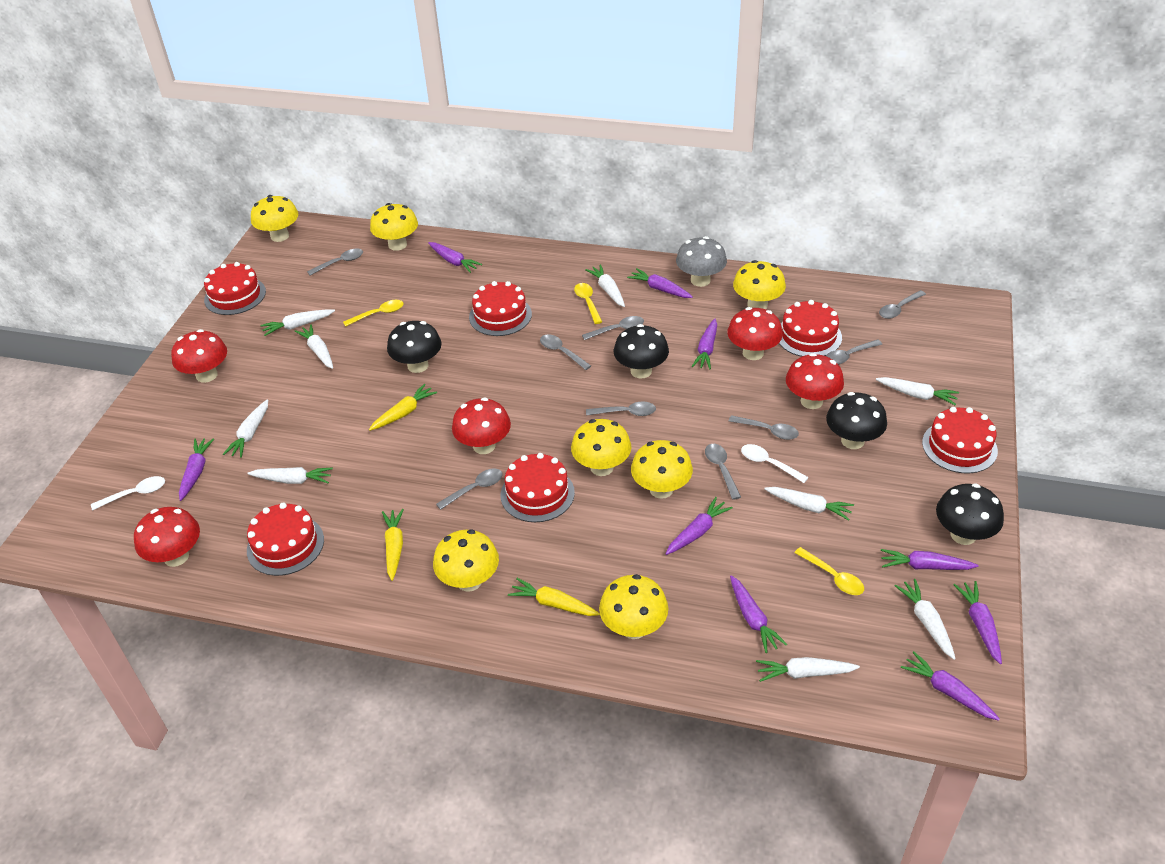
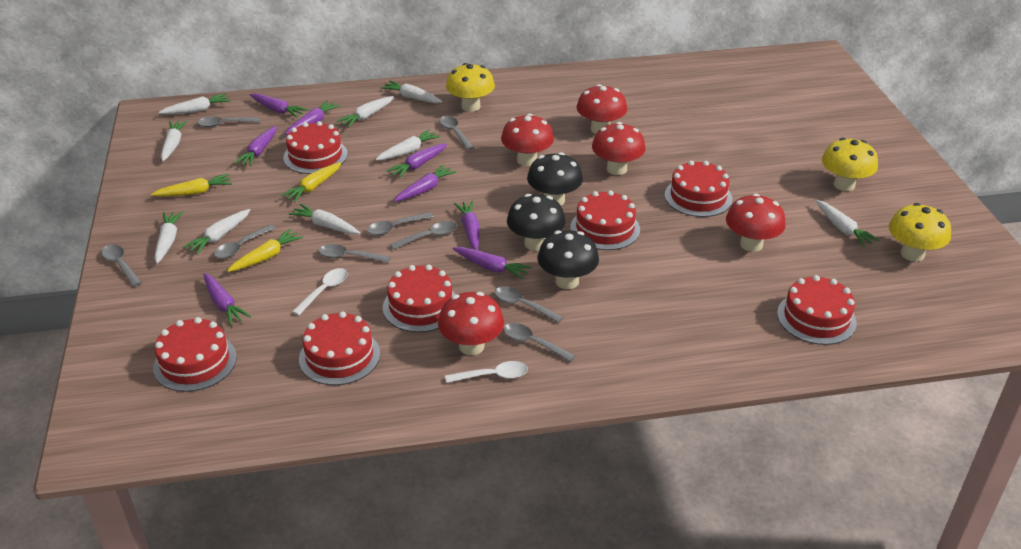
black mushroom: 4 -> 3
grey mushroom: 1 -> 0
purple carrot: 9 -> 8
red cake: 6 -> 7
yellow mushroom: 7 -> 3
yellow spoon: 3 -> 0

